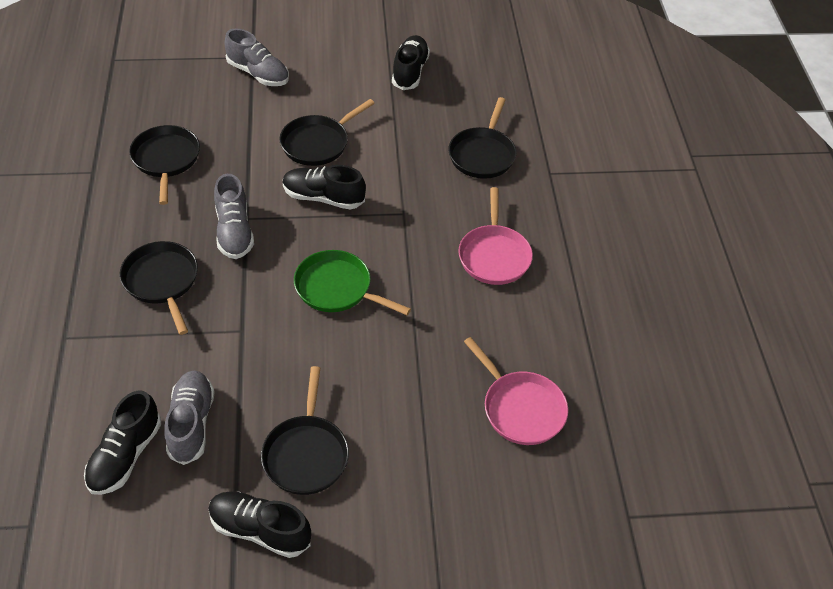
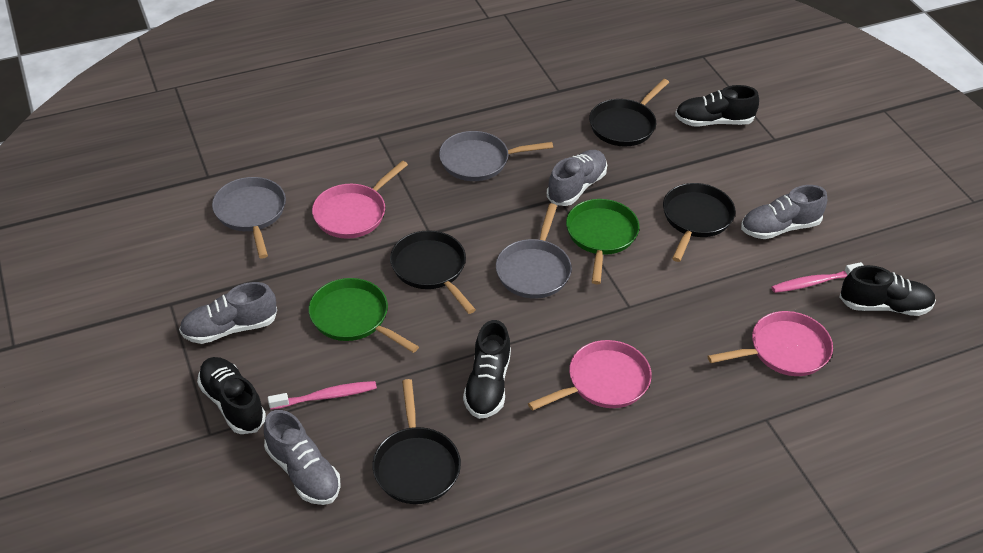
black pan: 5 -> 4
green pan: 1 -> 2
grey pan: 0 -> 3
grey shoe: 3 -> 4
pink pan: 2 -> 3
pink toothbrush: 0 -> 2

